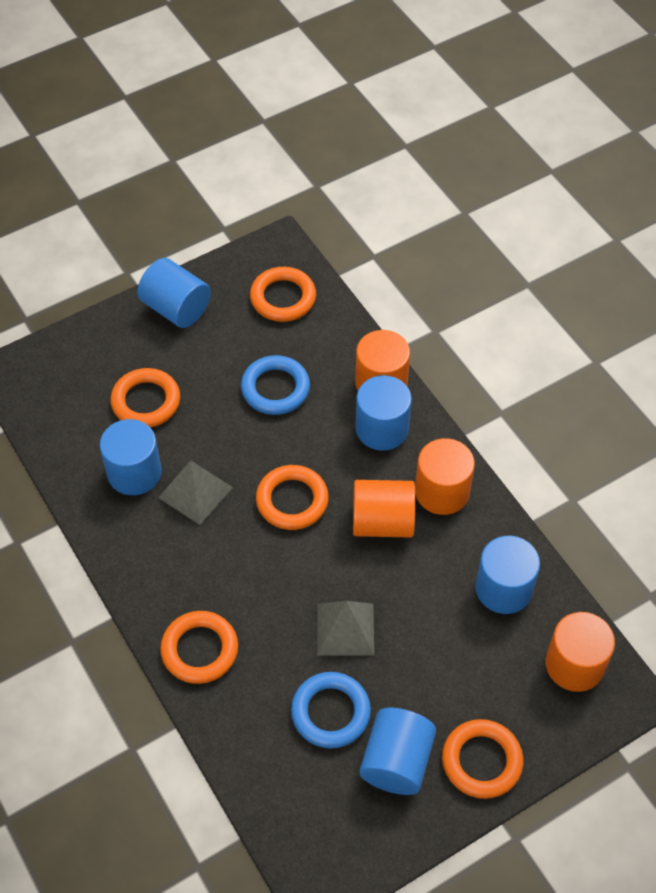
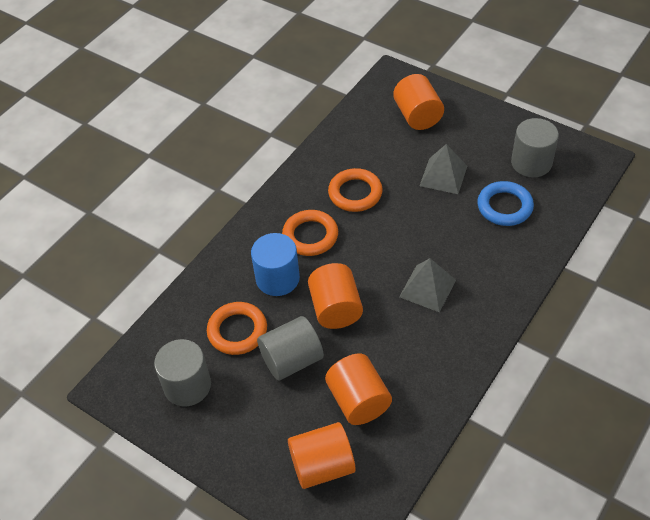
blue cylinder: 5 -> 1
blue ring: 2 -> 1
grey cylinder: 0 -> 3
orange ring: 5 -> 3

